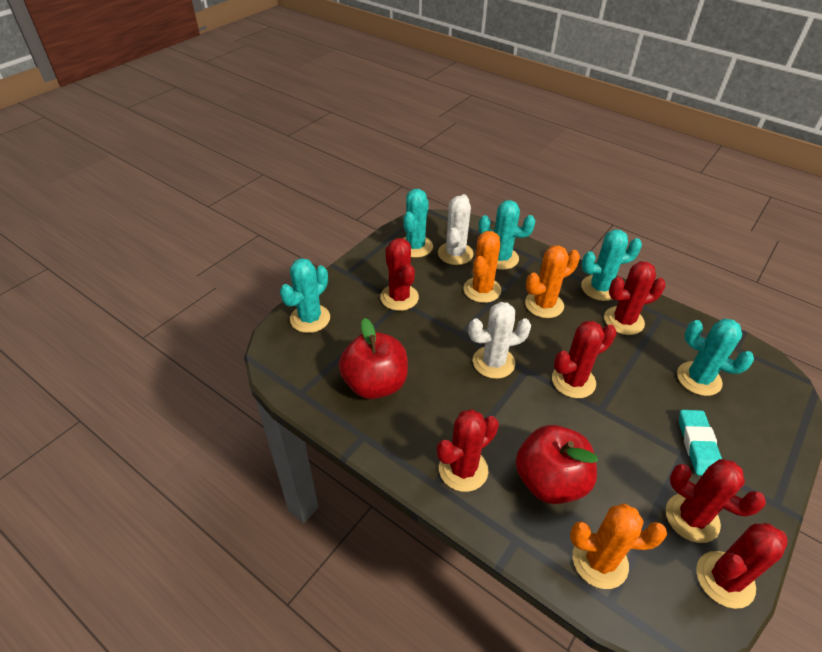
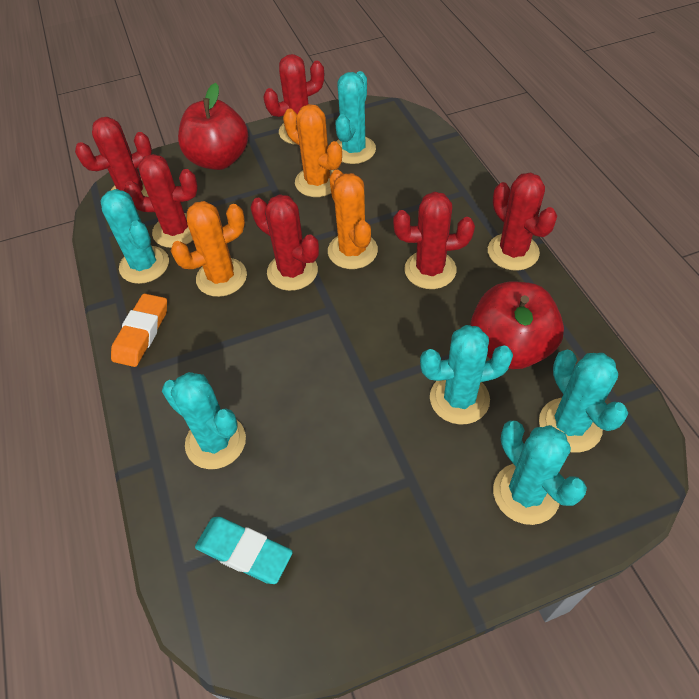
orange eraser: 0 -> 1
turquoise cactus: 5 -> 6
white cactus: 2 -> 0

